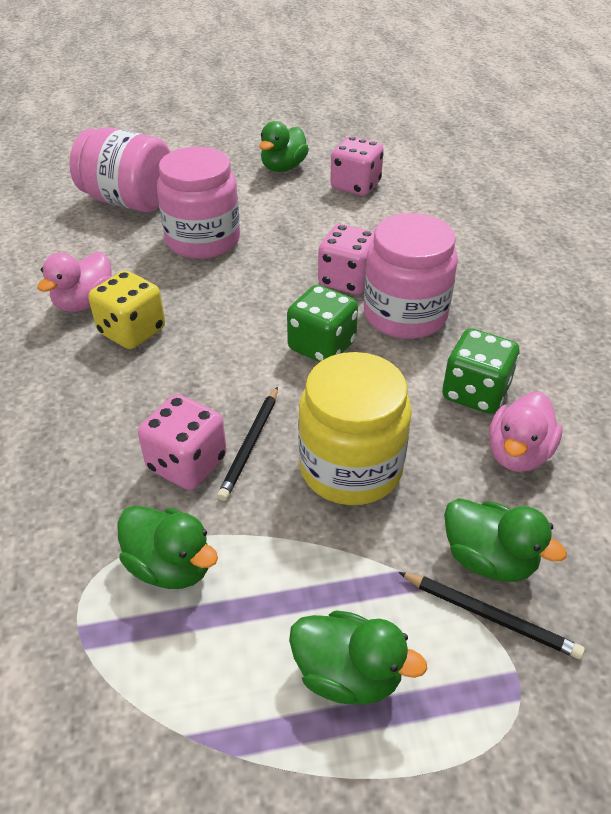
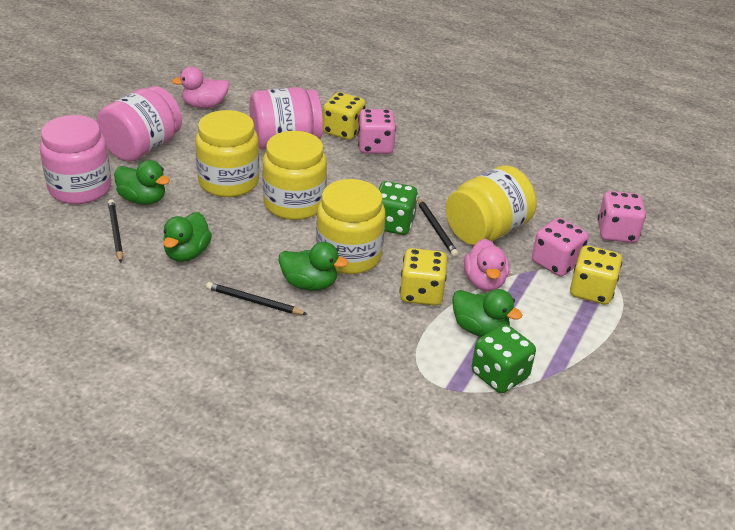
black pencil: 2 -> 3
yellow dice: 1 -> 3
yellow jar: 1 -> 4

